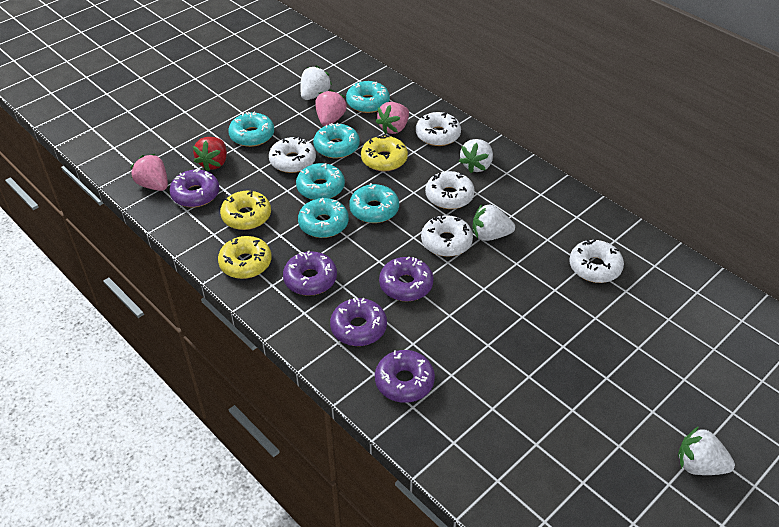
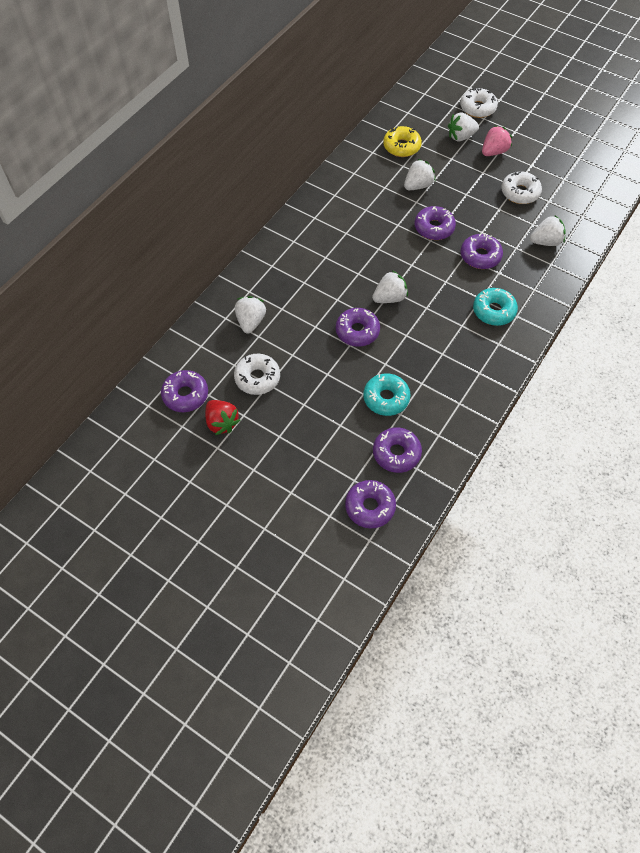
pink strawberry: 3 -> 1
purple donut: 5 -> 6
turquoise donut: 6 -> 2
white donut: 5 -> 3
white strawberry: 4 -> 5
yellow donut: 3 -> 1

